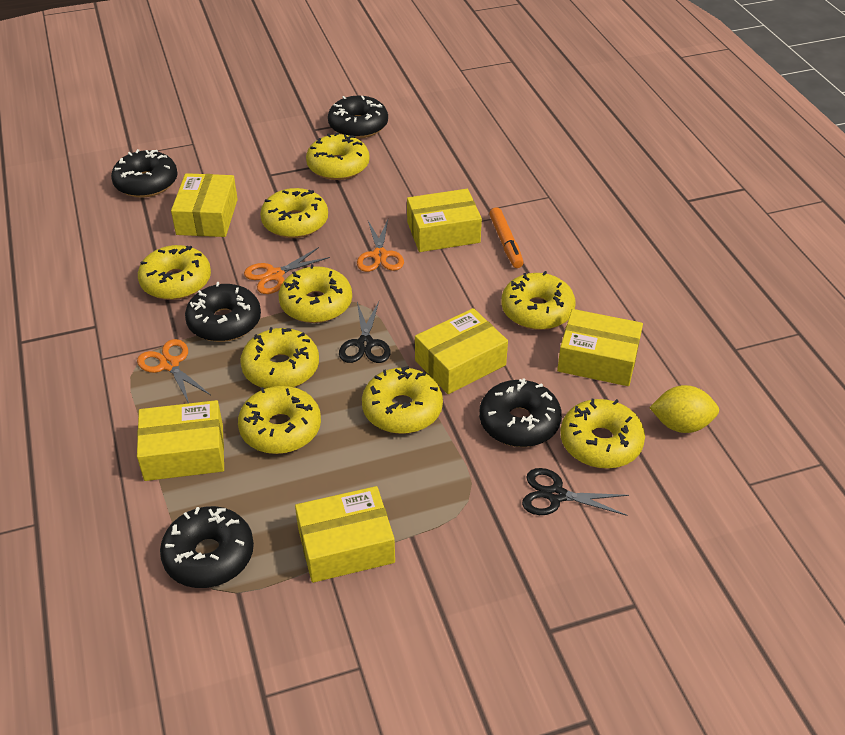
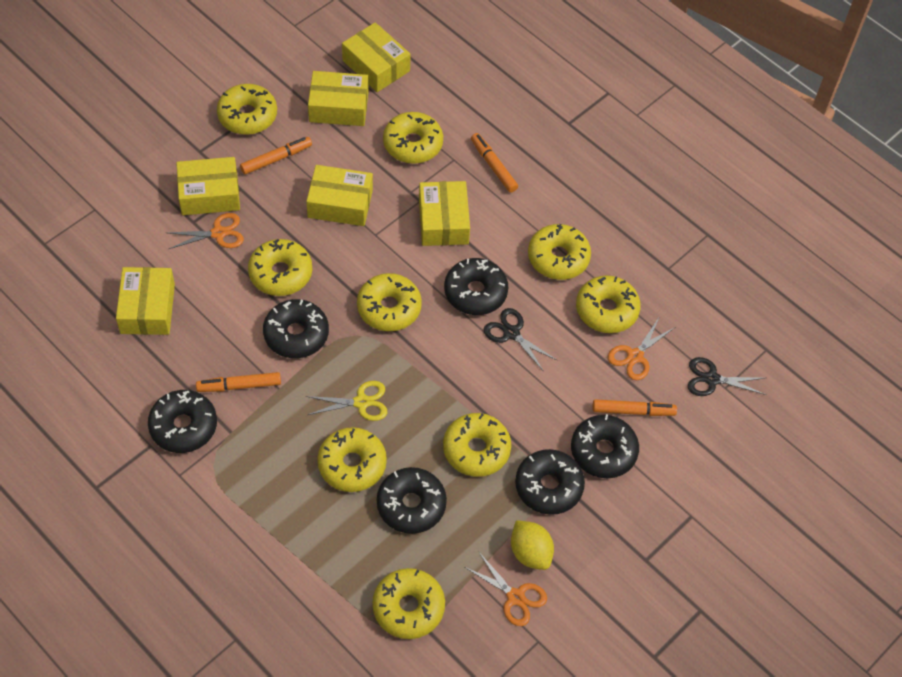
black donut: 5 -> 6
orange marker: 1 -> 4
yellow scissors: 0 -> 1

